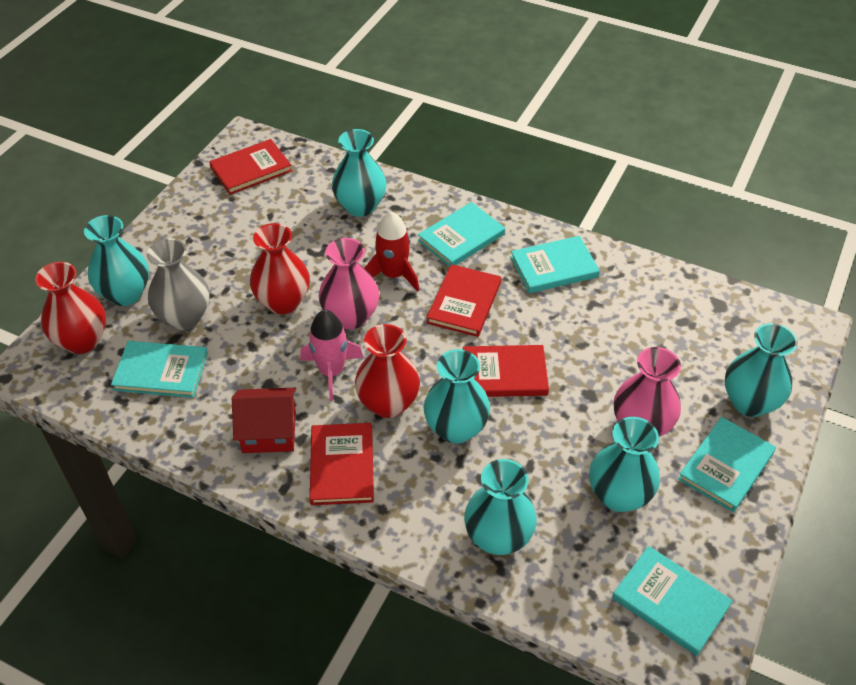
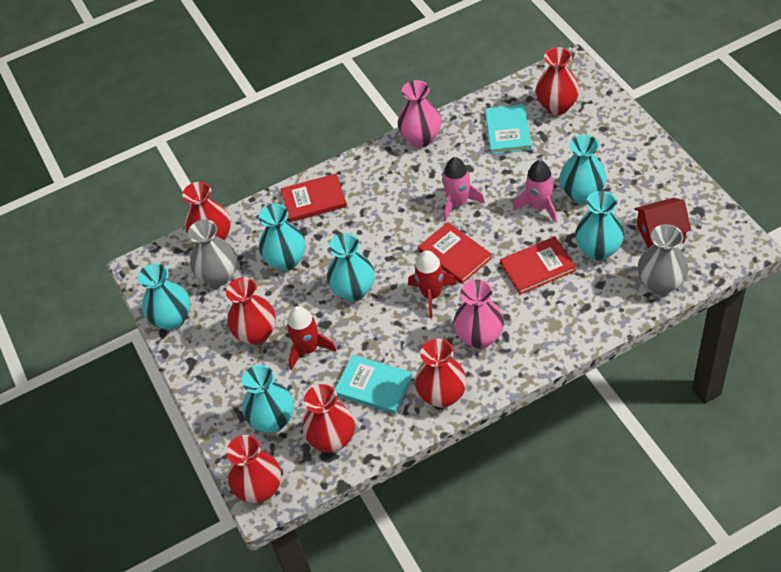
grey vase: 1 -> 2
pink rocket: 1 -> 2
red book: 4 -> 3
red rocket: 1 -> 2
red vase: 3 -> 6
turquoise book: 5 -> 2

